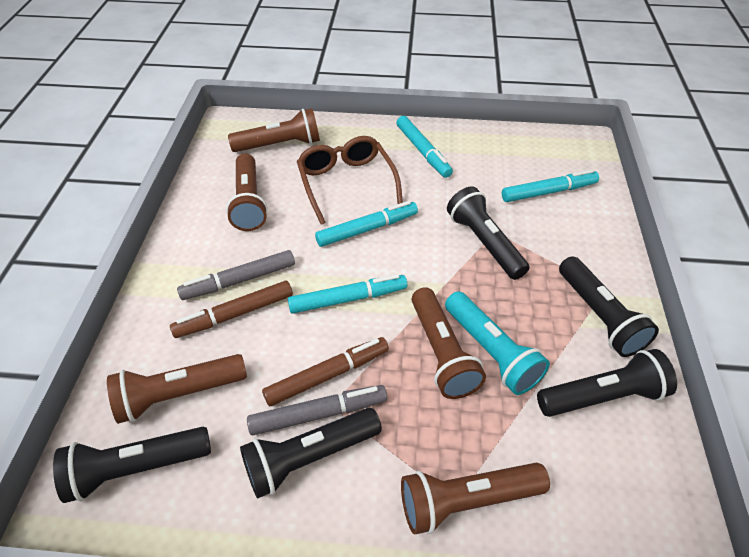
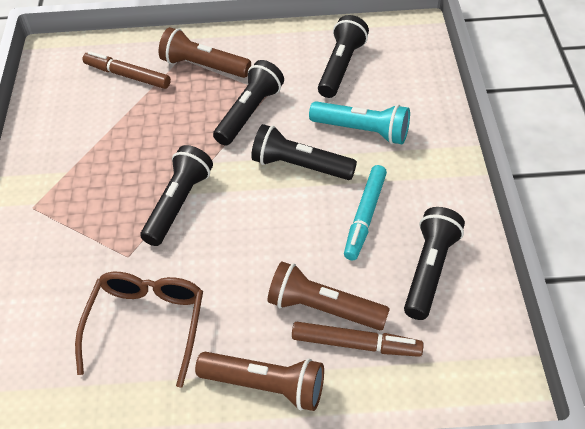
brown flashlight: 5 -> 3
grey marker: 2 -> 0
turquoise marker: 4 -> 1

